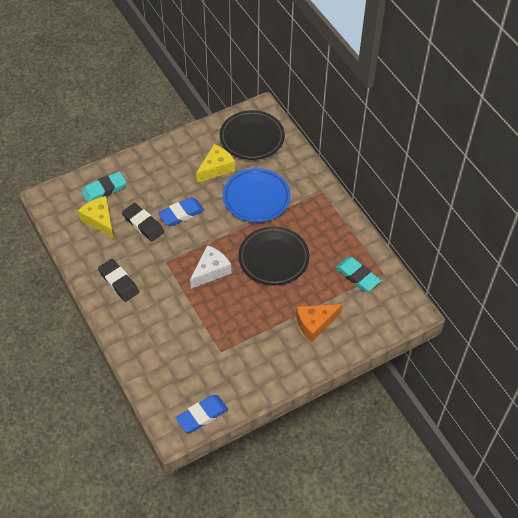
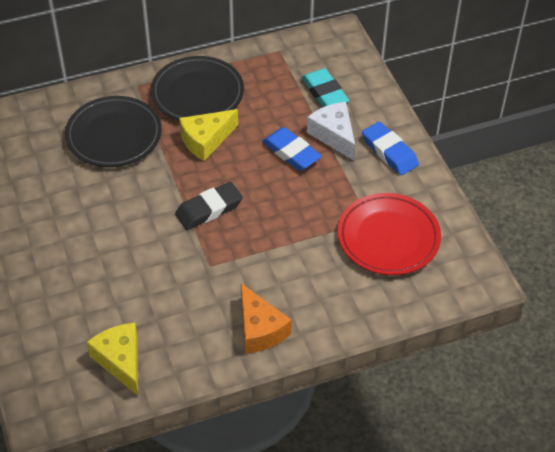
black eraser: 2 -> 1
blue plate: 1 -> 0
red plate: 0 -> 1
turquoise eraser: 2 -> 1

